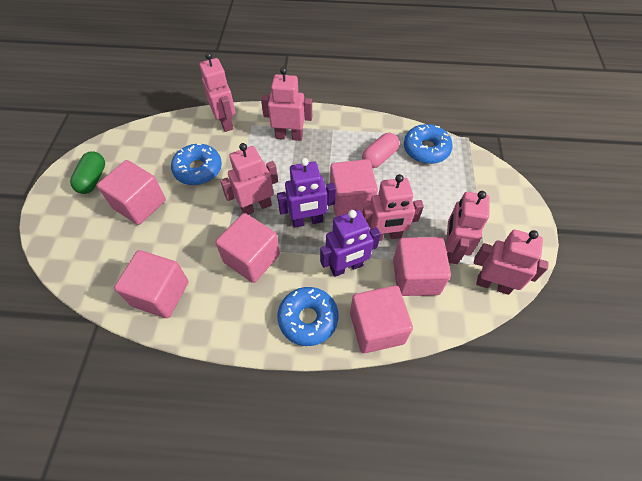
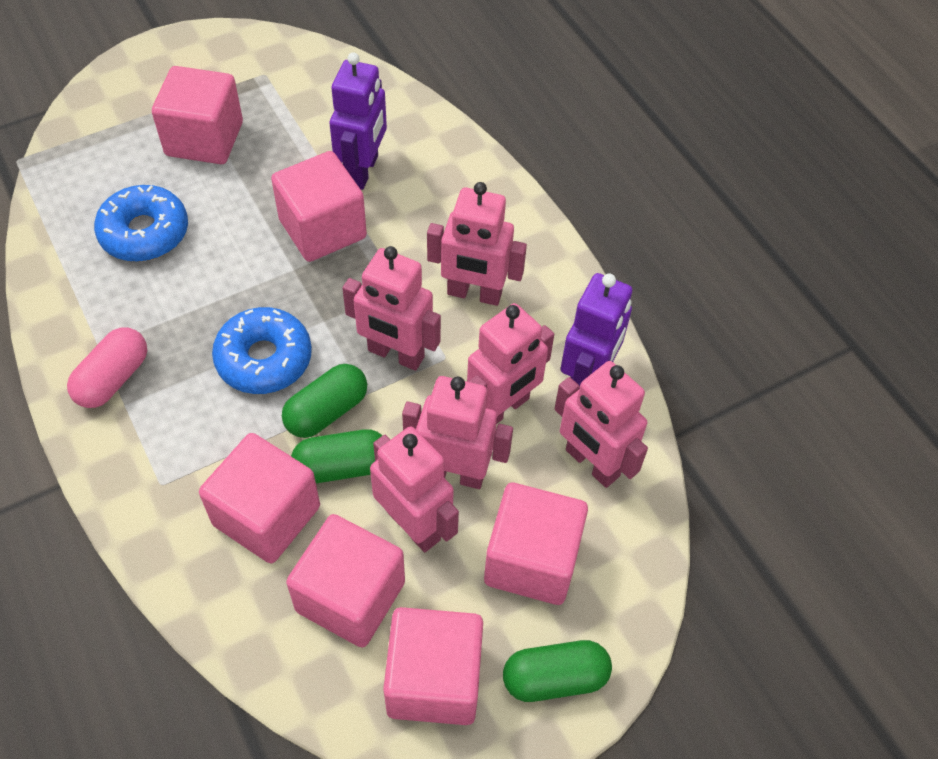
blue donut: 3 -> 2
green capsule: 1 -> 3

